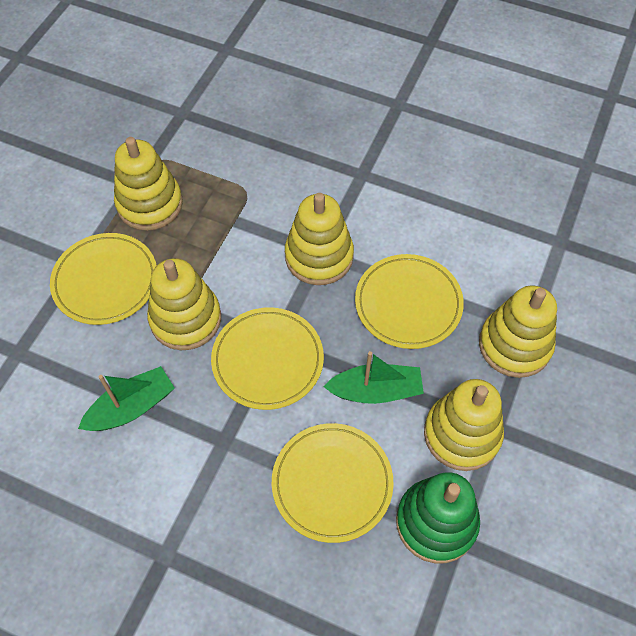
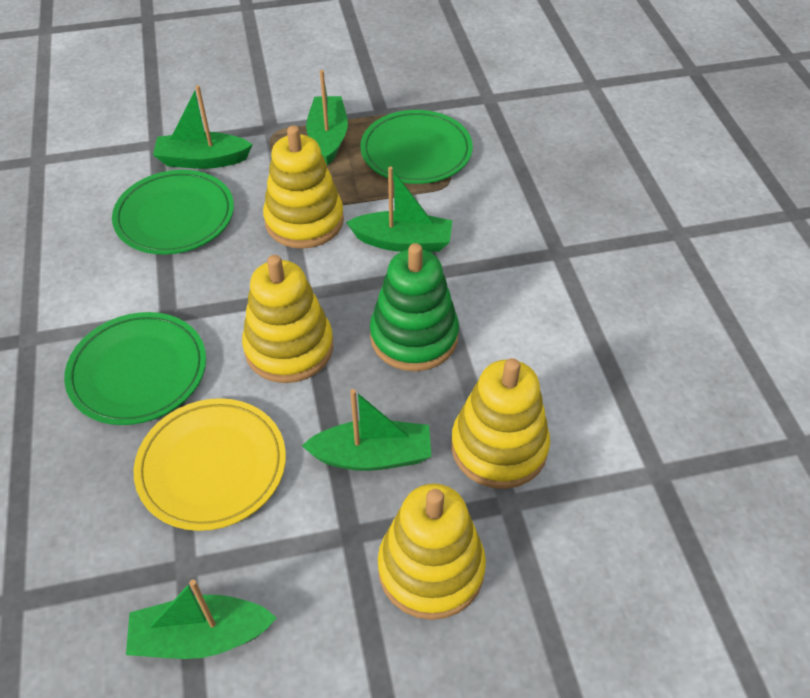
green boat: 2 -> 5
green plate: 0 -> 3
yellow plate: 4 -> 1
yellow stacking toy: 5 -> 4

